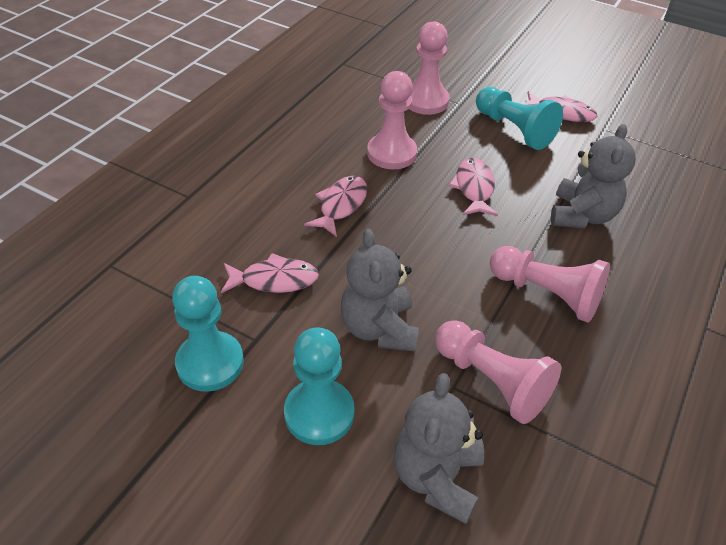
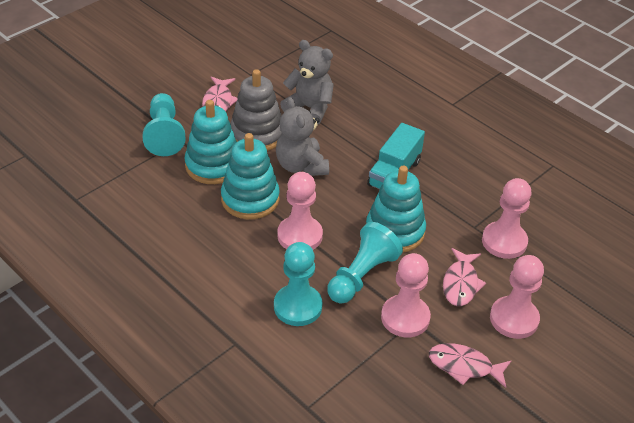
grey stacking toy: 0 -> 1
grey teddy bear: 3 -> 2
pink fish: 4 -> 3
turquoise stacking toy: 0 -> 3
turquoise truck: 0 -> 1

